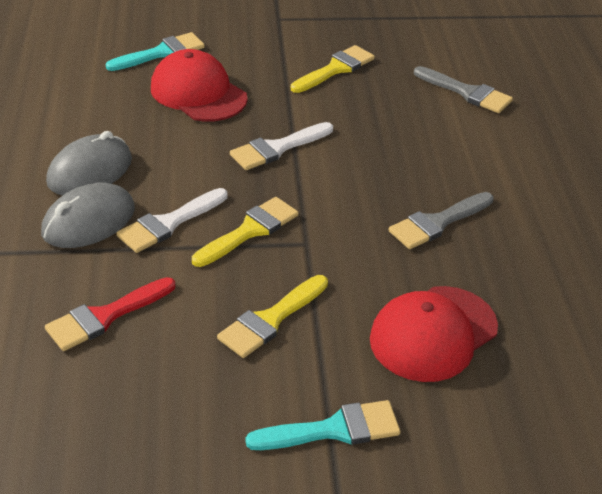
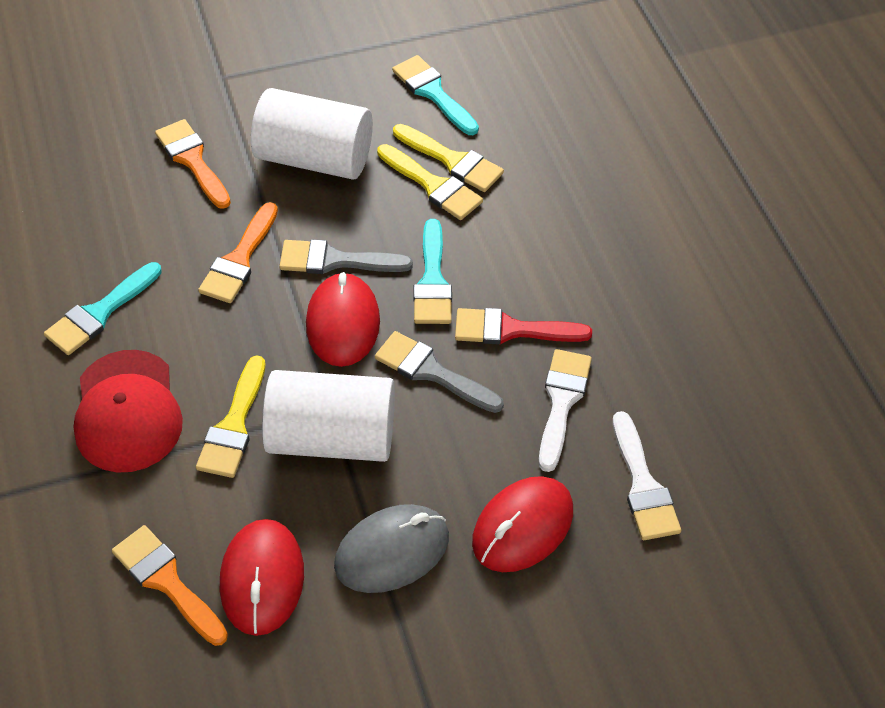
grey mouse: 2 -> 1
orange brush: 0 -> 3
red cap: 2 -> 1
red mouse: 0 -> 3
turquoise brush: 2 -> 3
white cylinder: 0 -> 2

